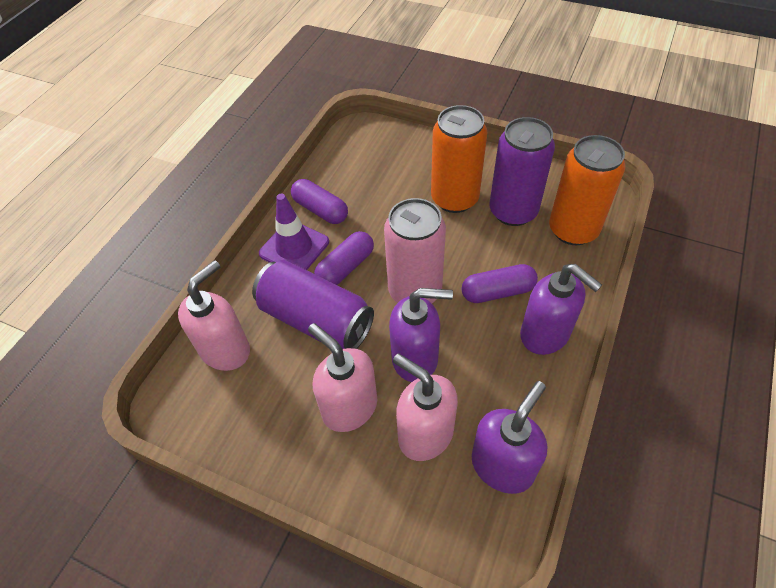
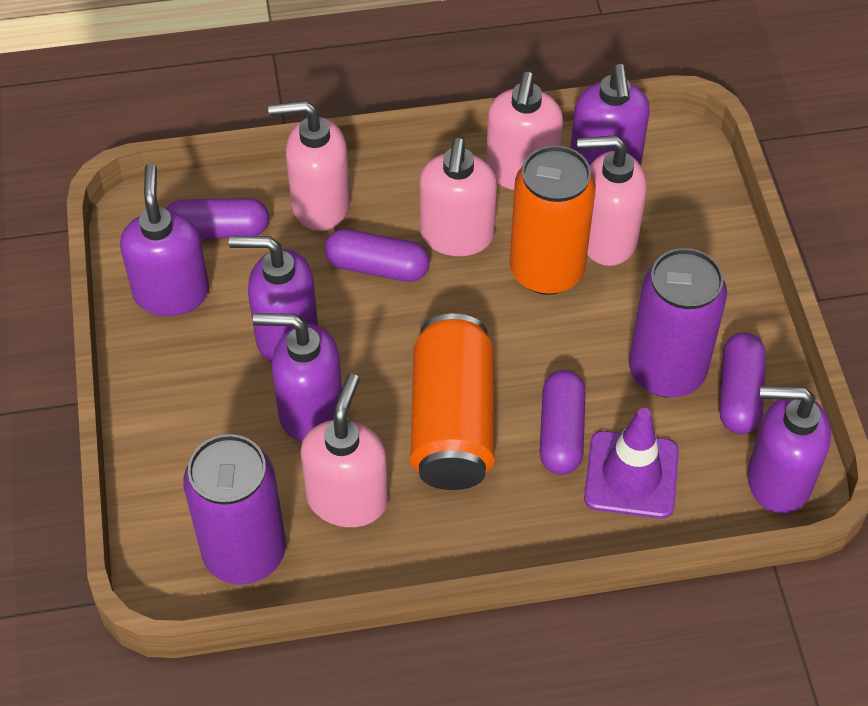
pink can: 1 -> 0
pink soap dispenser: 3 -> 5
purple capsule: 3 -> 4
purple soap dispenser: 3 -> 5

